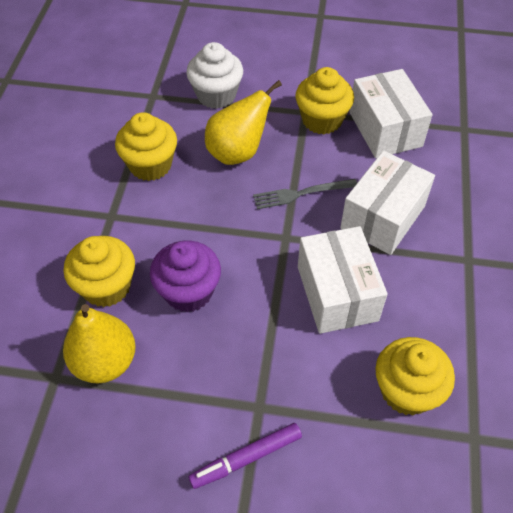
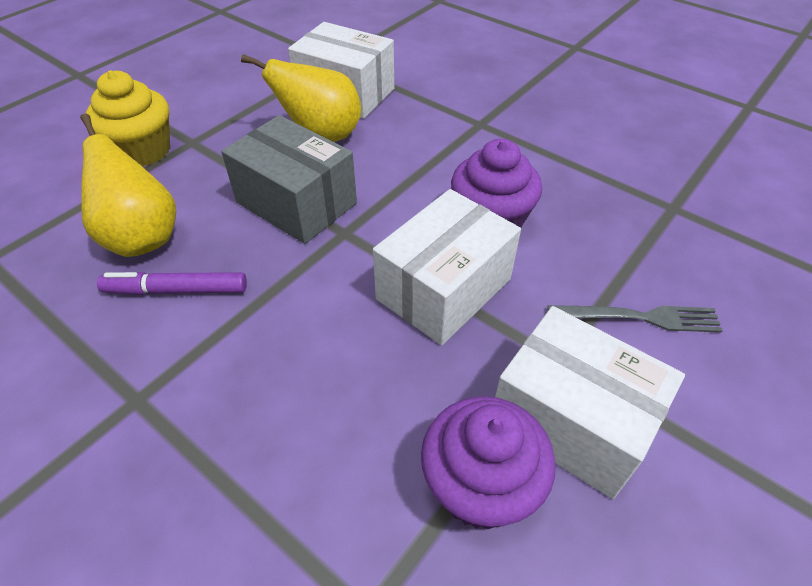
grey box: 0 -> 1
purple cupcake: 1 -> 2
white cupcake: 1 -> 0
yellow cupcake: 4 -> 1

